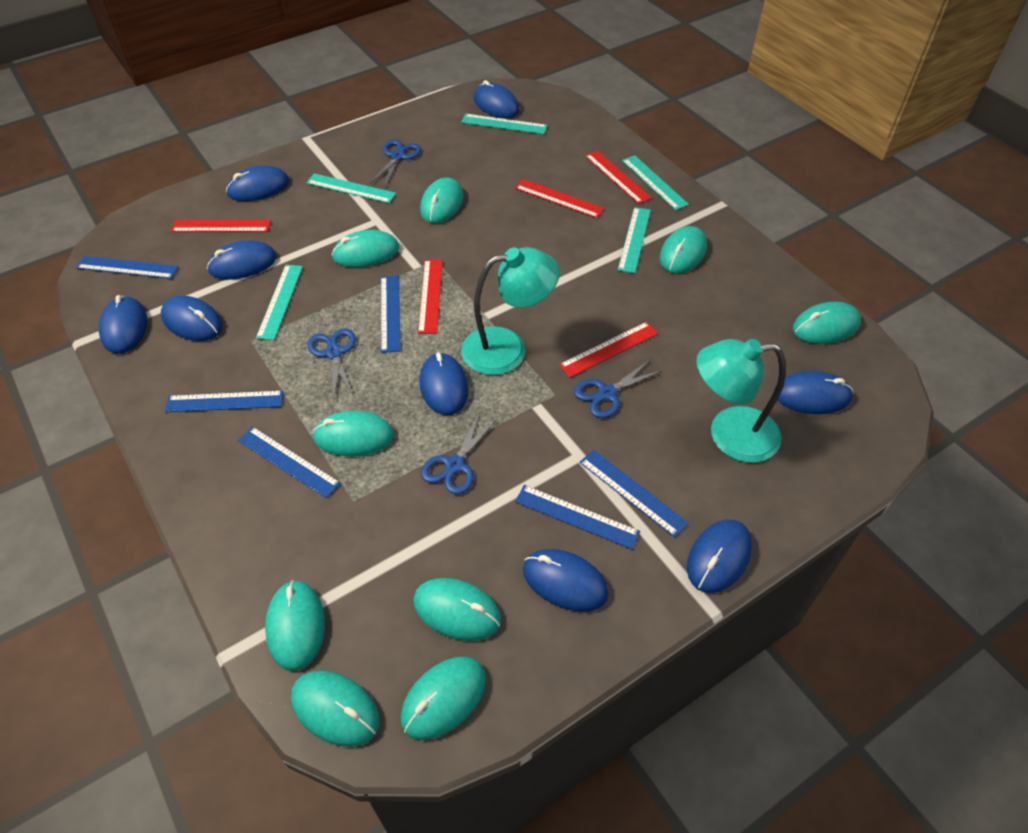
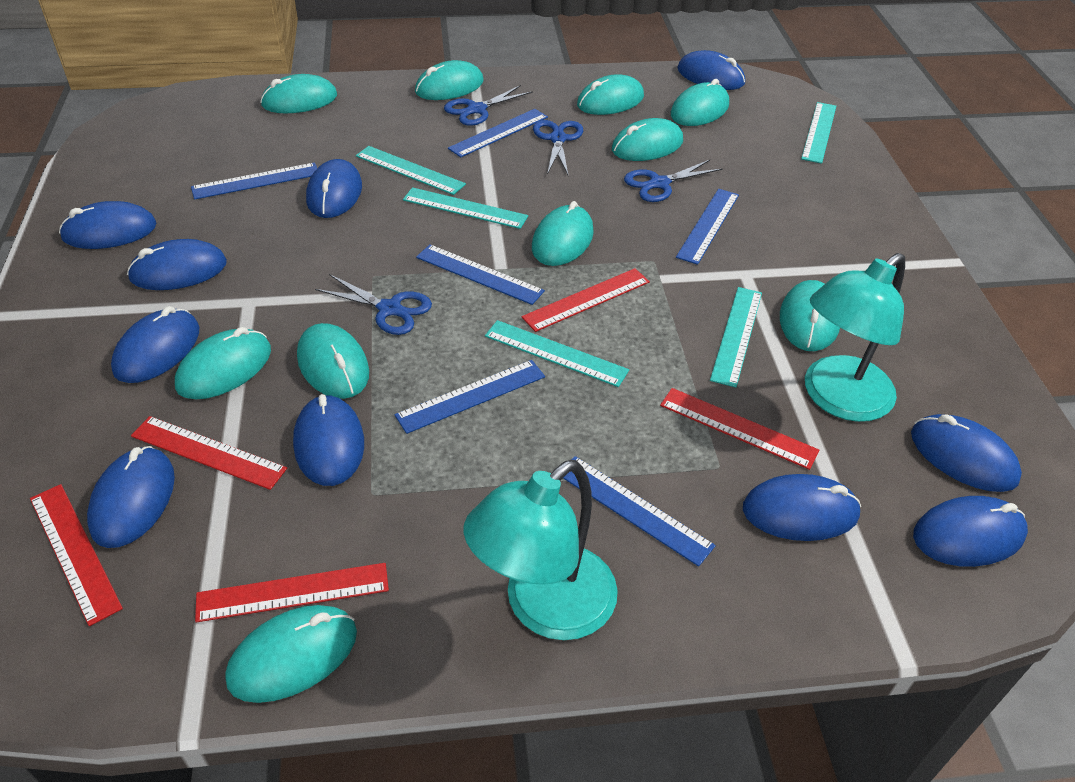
blue mouse: 9 -> 10
turquoise mouse: 9 -> 10

